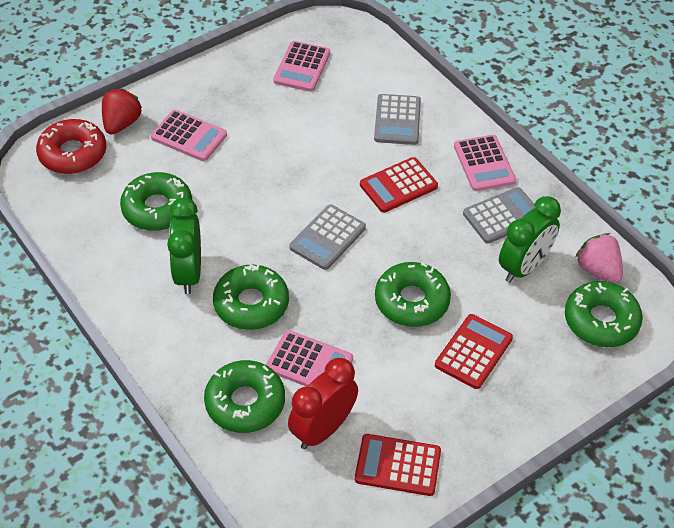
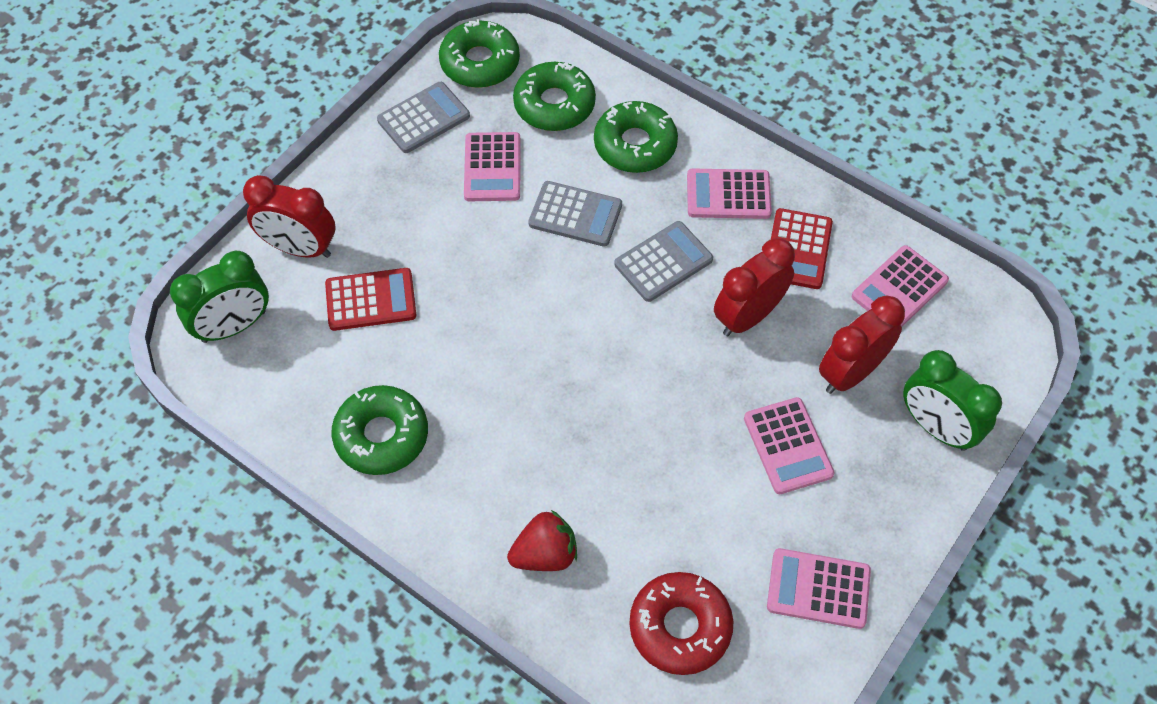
green donut: 5 -> 4
pink calculator: 4 -> 5
pink strawberry: 1 -> 0
red calculator: 3 -> 2
red clock: 1 -> 3

